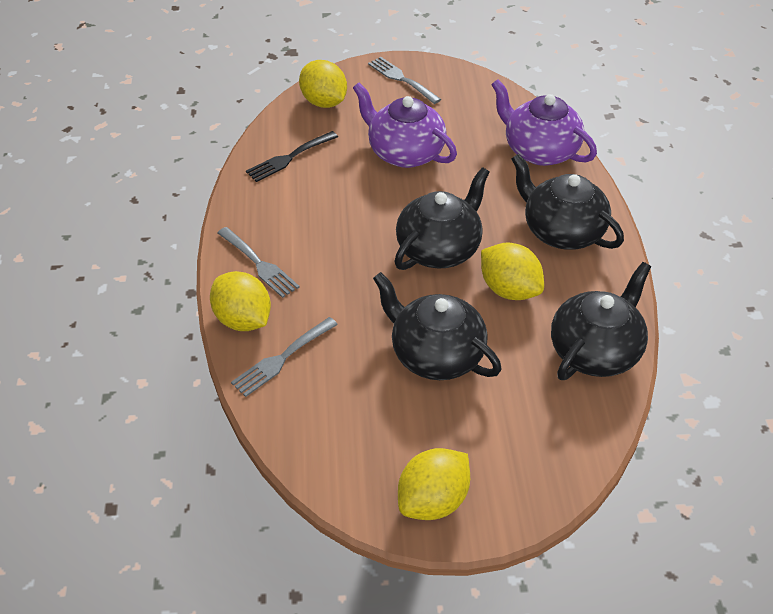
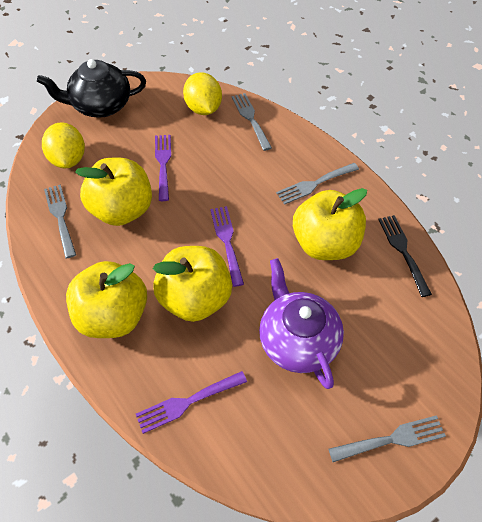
black teapot: 4 -> 1
grey fork: 3 -> 4
purple fork: 0 -> 3
purple teapot: 2 -> 1
yellow apple: 0 -> 4
yellow lemon: 4 -> 2

